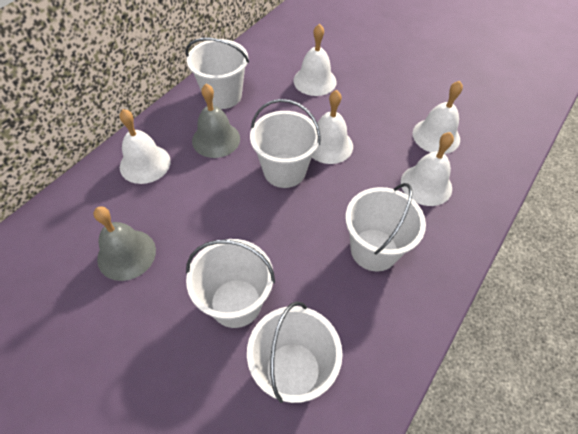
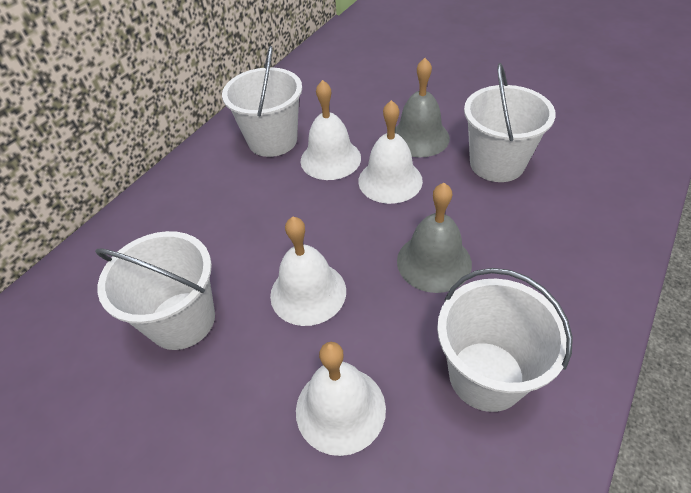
white bell: 5 -> 4
white bucket: 5 -> 4

